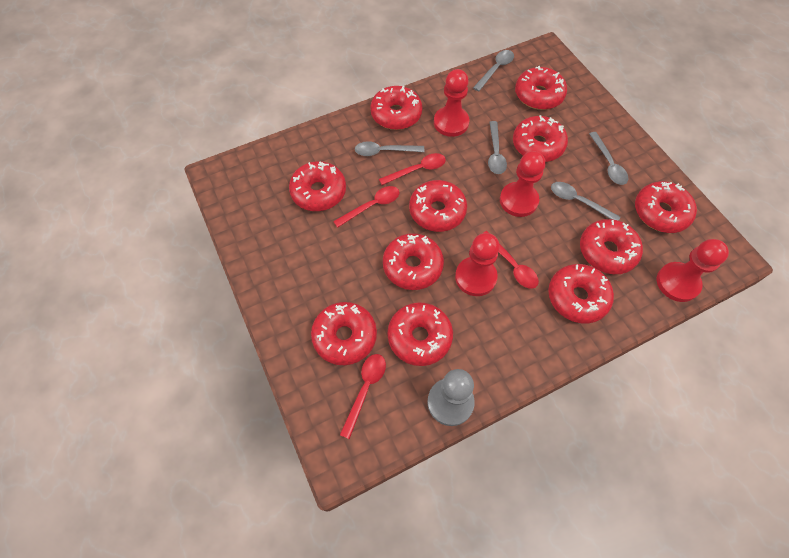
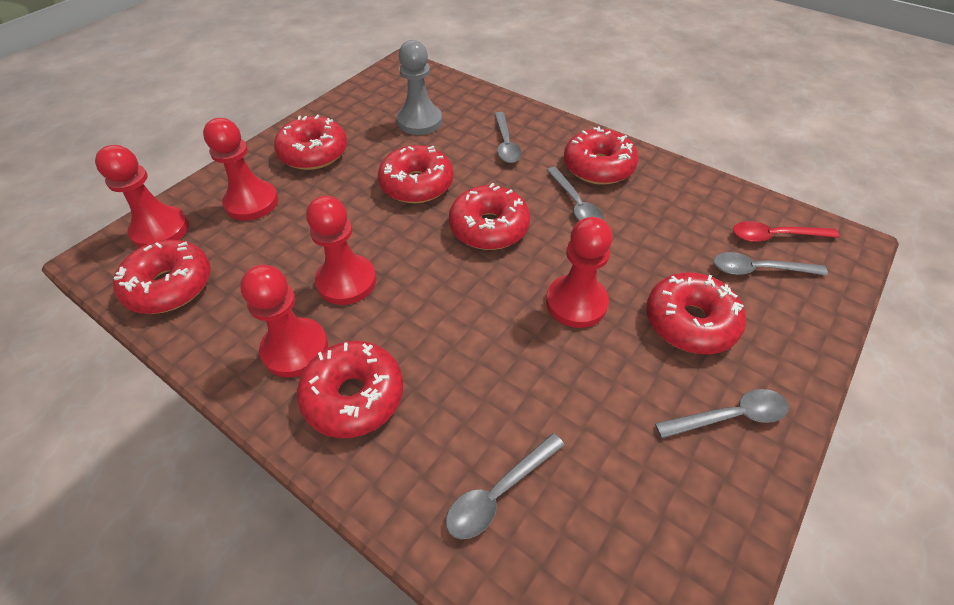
red donut: 11 -> 7
red pawn: 4 -> 5
red spoon: 4 -> 1

